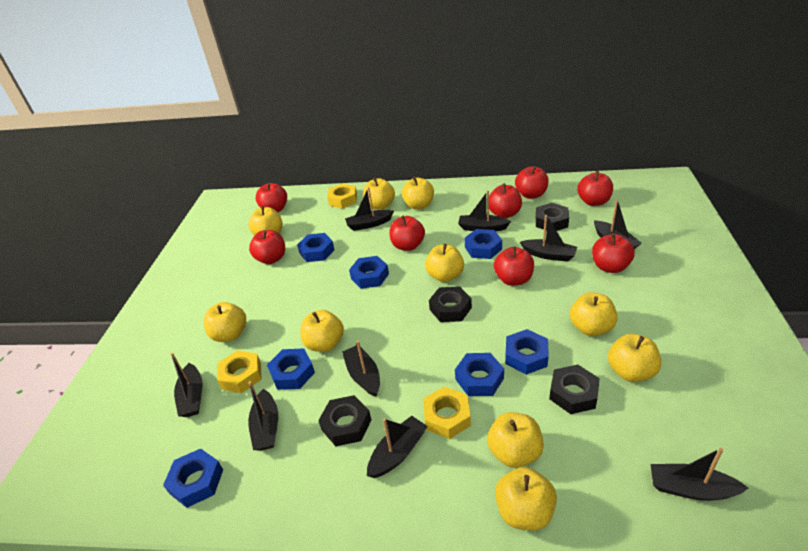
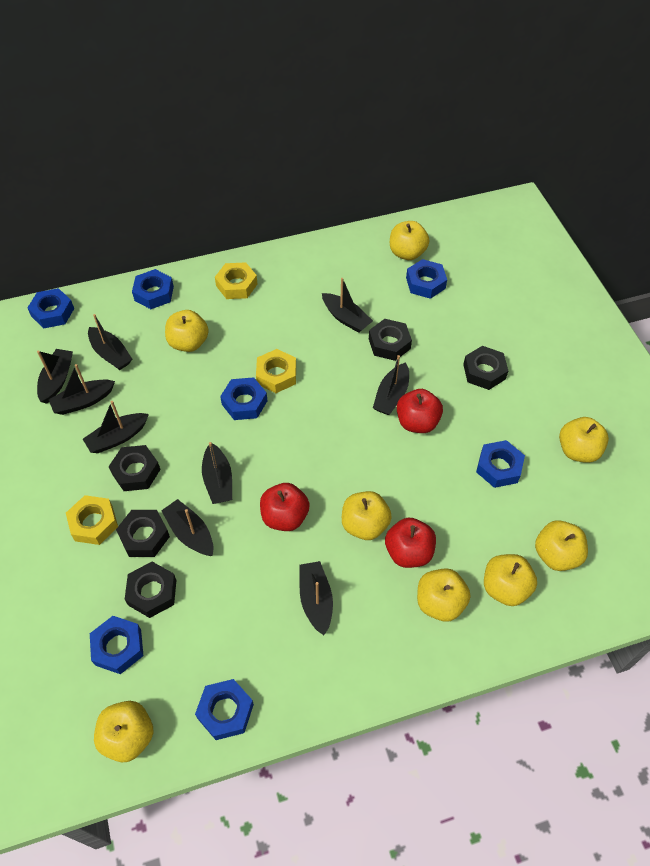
black nut: 4 -> 5
red apple: 8 -> 3
yellow apple: 10 -> 8

